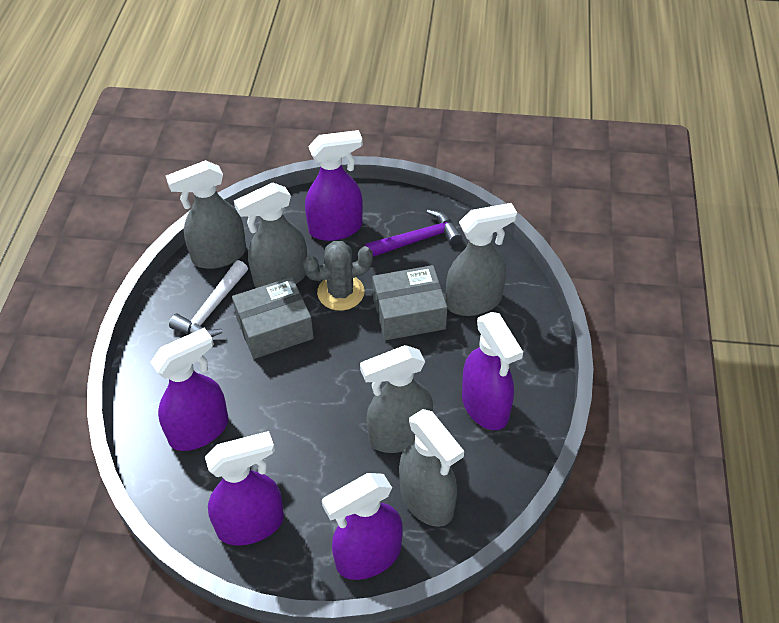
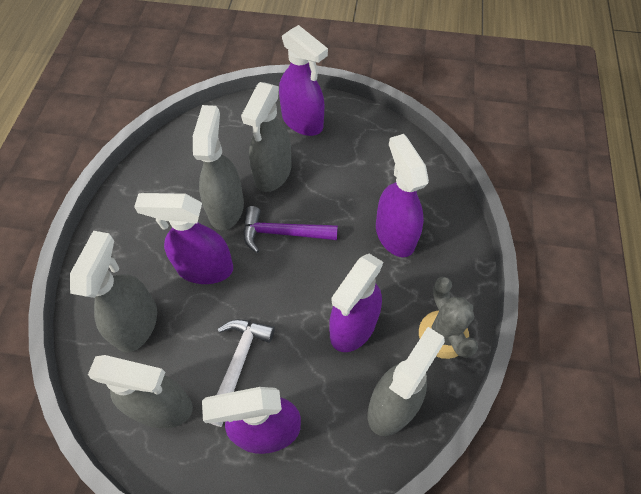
grey box: 2 -> 0

